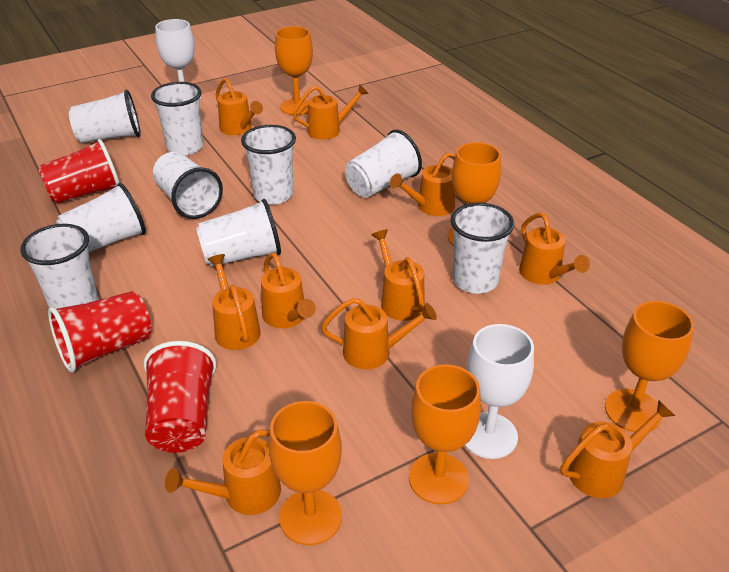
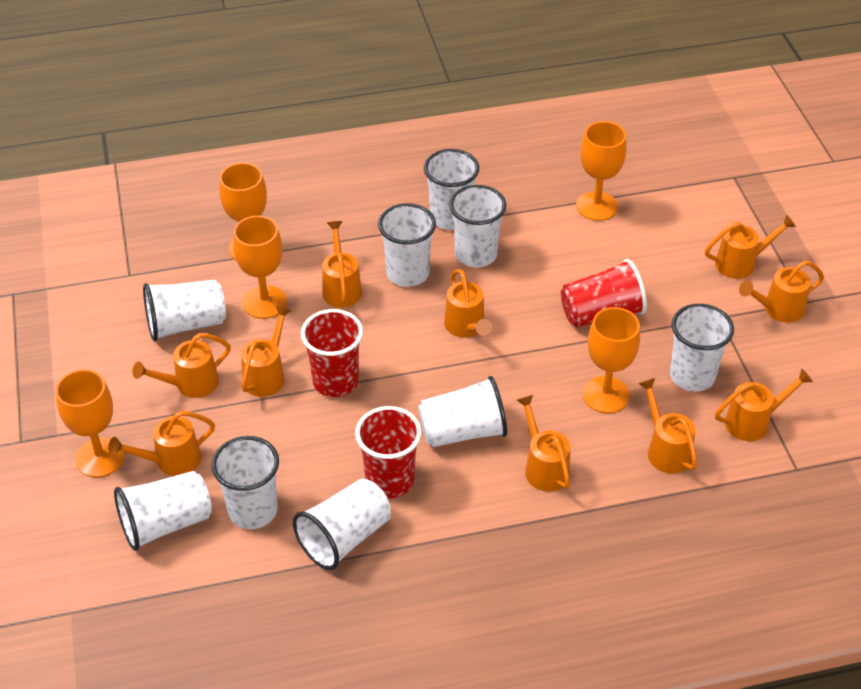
white goblet: 2 -> 0

